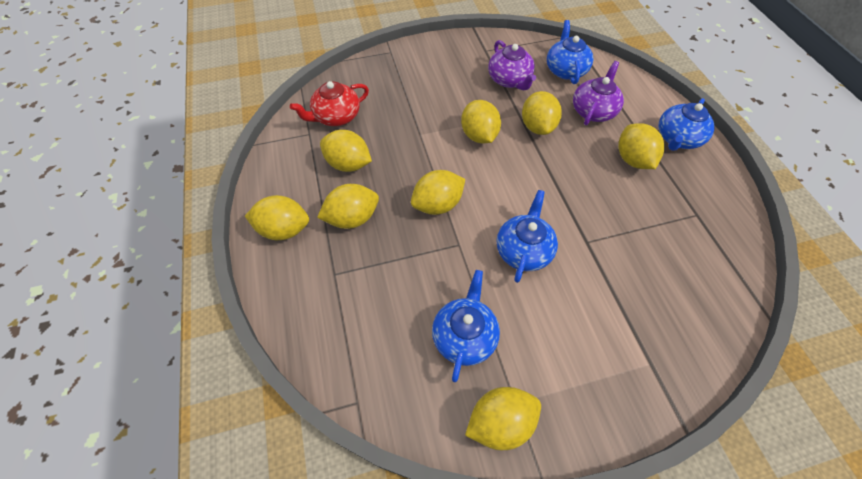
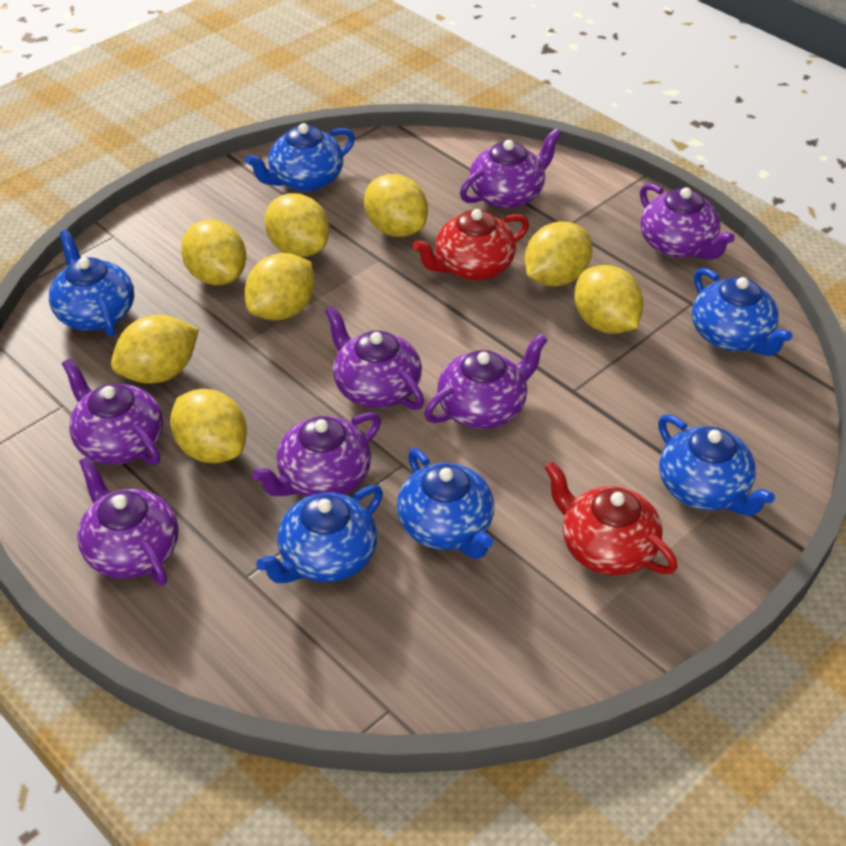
blue teapot: 4 -> 6
purple teapot: 2 -> 7
red teapot: 1 -> 2

